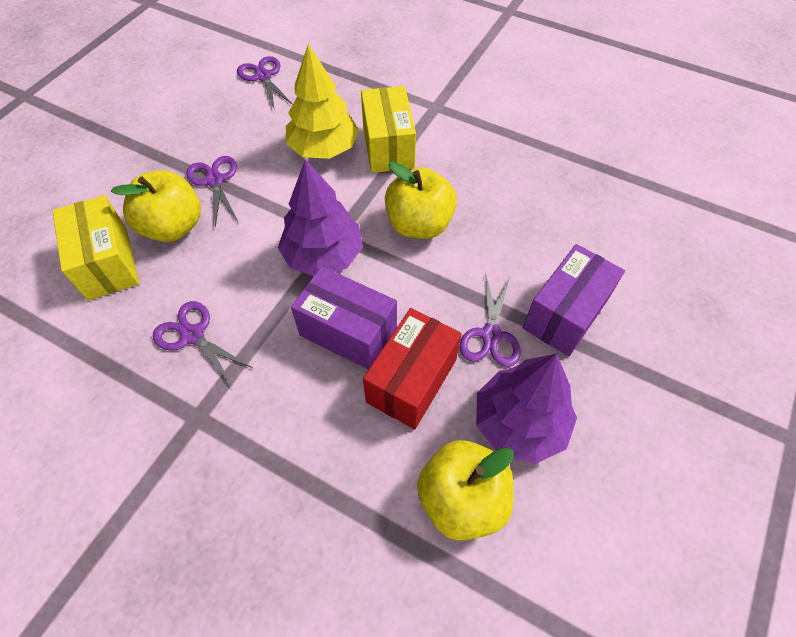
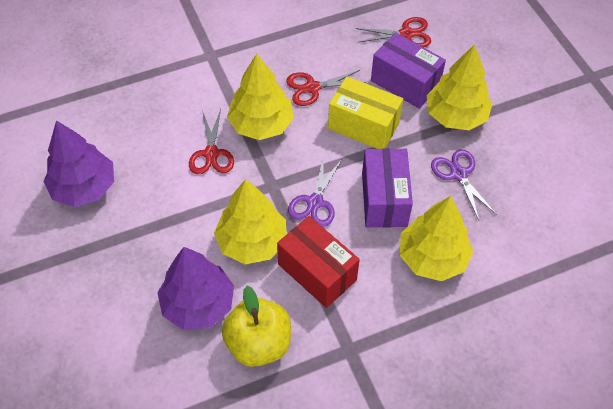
purple scissors: 4 -> 2
red scissors: 0 -> 3
yellow apple: 3 -> 1
yellow box: 2 -> 1
yellow tree: 1 -> 4

